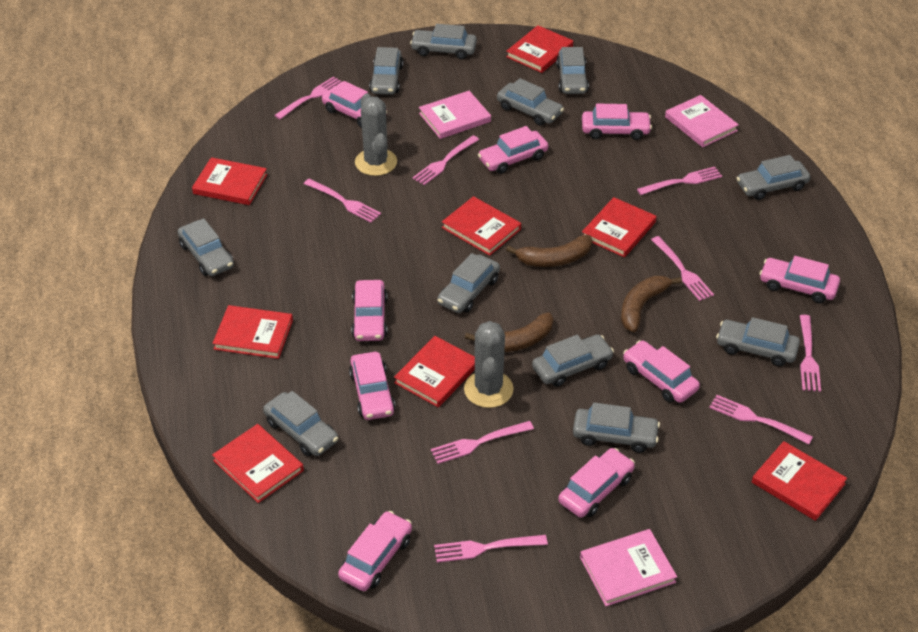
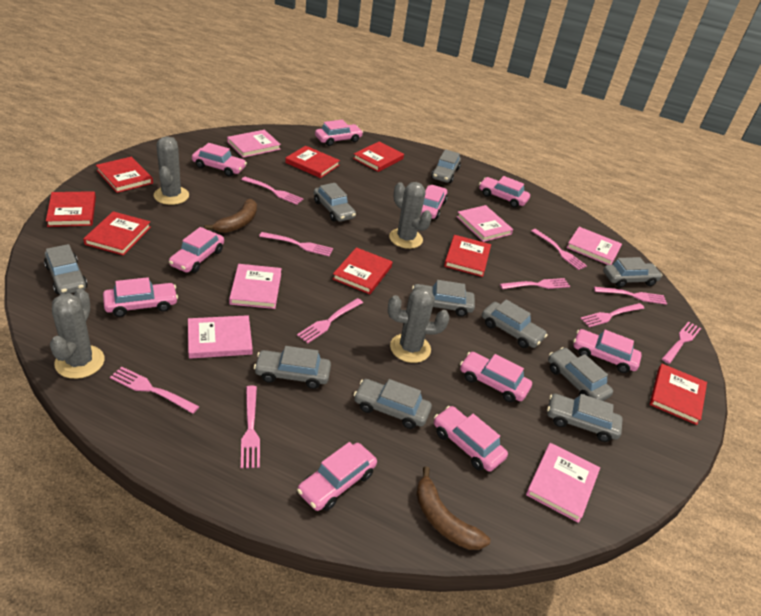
brown banana: 3 -> 2
grey cactus: 2 -> 4
grey car: 11 -> 10
pink book: 3 -> 6
pink car: 9 -> 10
pink fork: 9 -> 10

